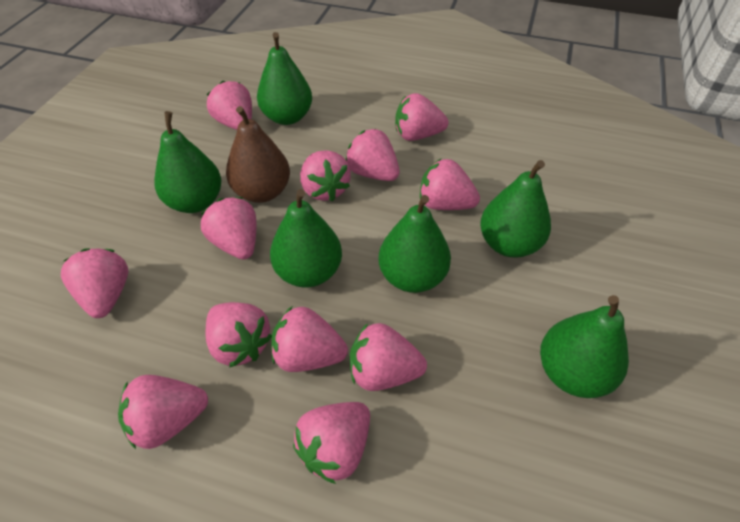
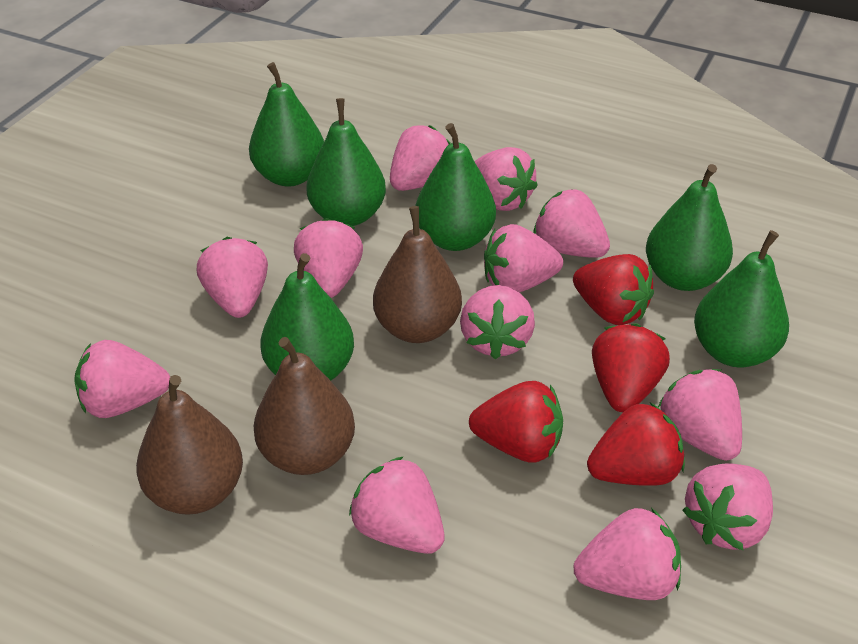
brown pear: 1 -> 3
red strawberry: 0 -> 4

